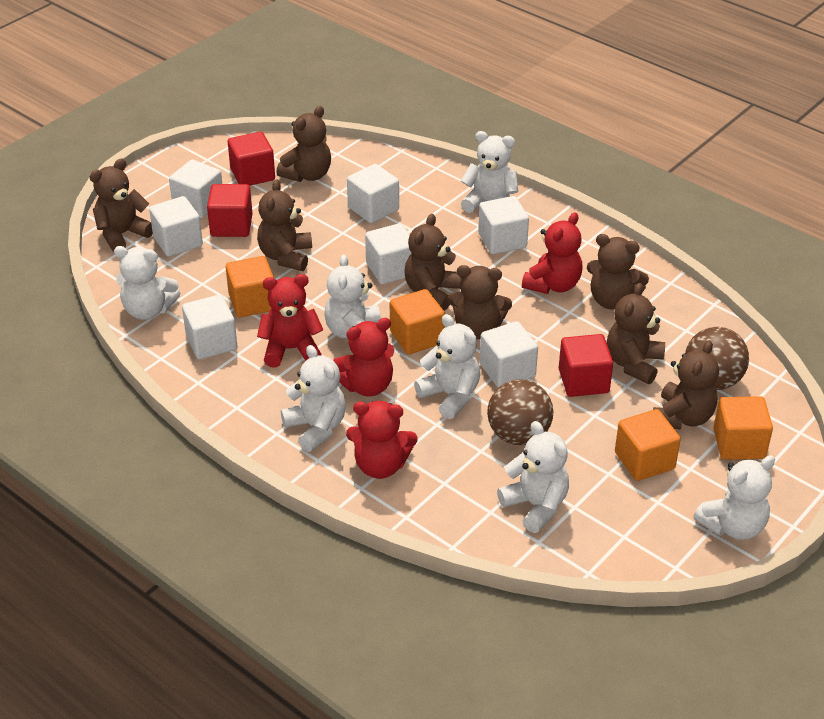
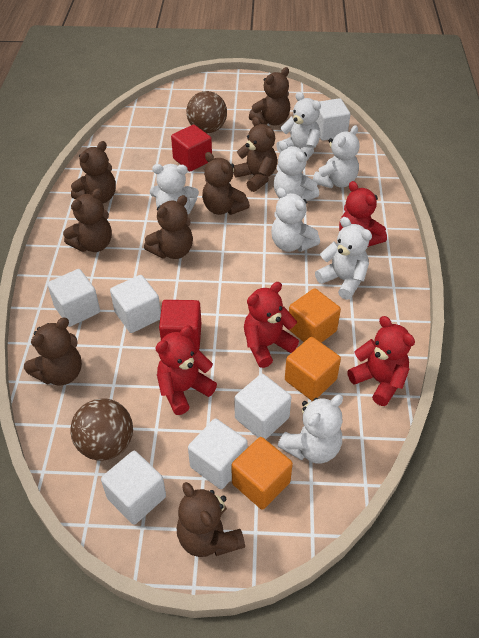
orange cube: 4 -> 3
red cube: 3 -> 2
white cube: 7 -> 6

